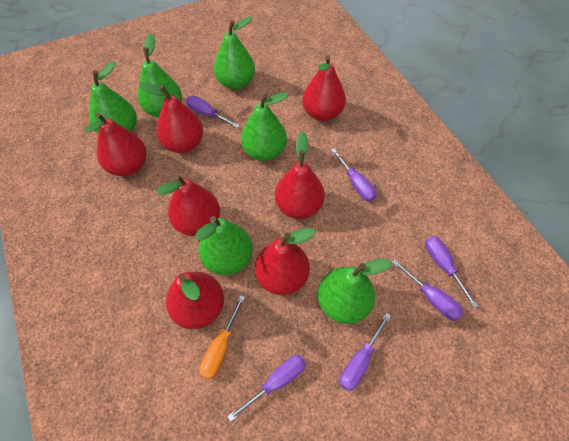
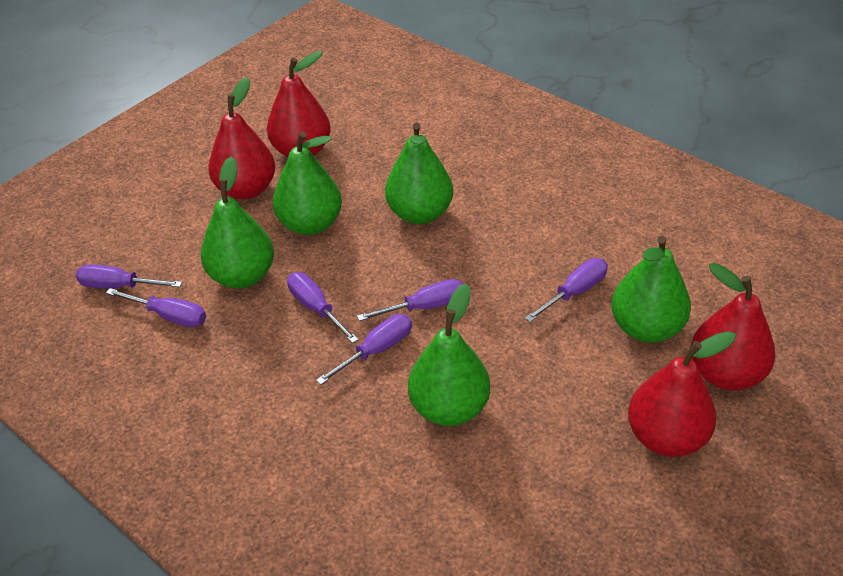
green pear: 6 -> 5
orange screwdriver: 1 -> 0
red pear: 7 -> 4

